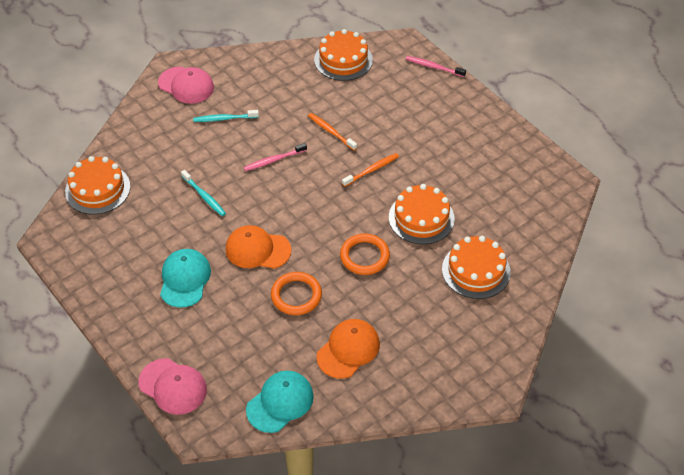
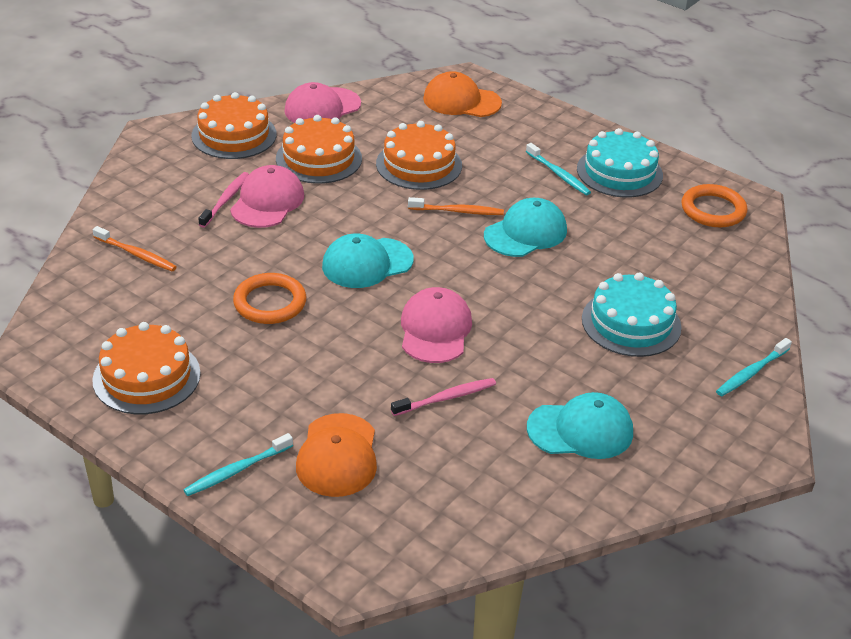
pink cap: 2 -> 3
turquoise cake: 0 -> 2
turquoise cap: 2 -> 3
turquoise toothbrush: 2 -> 3

